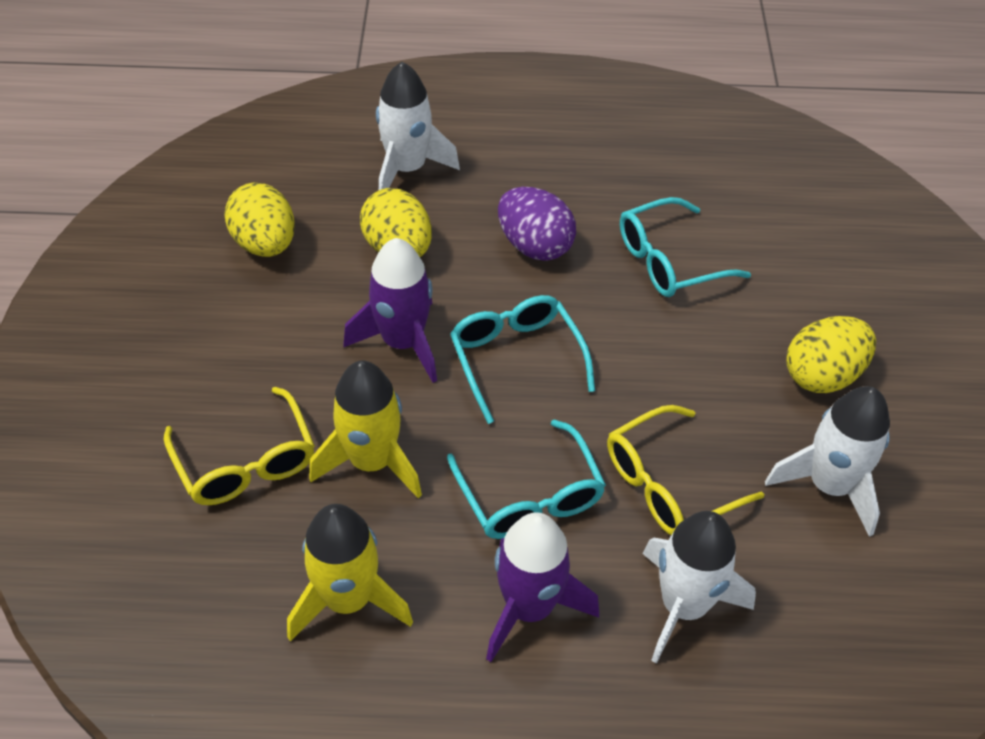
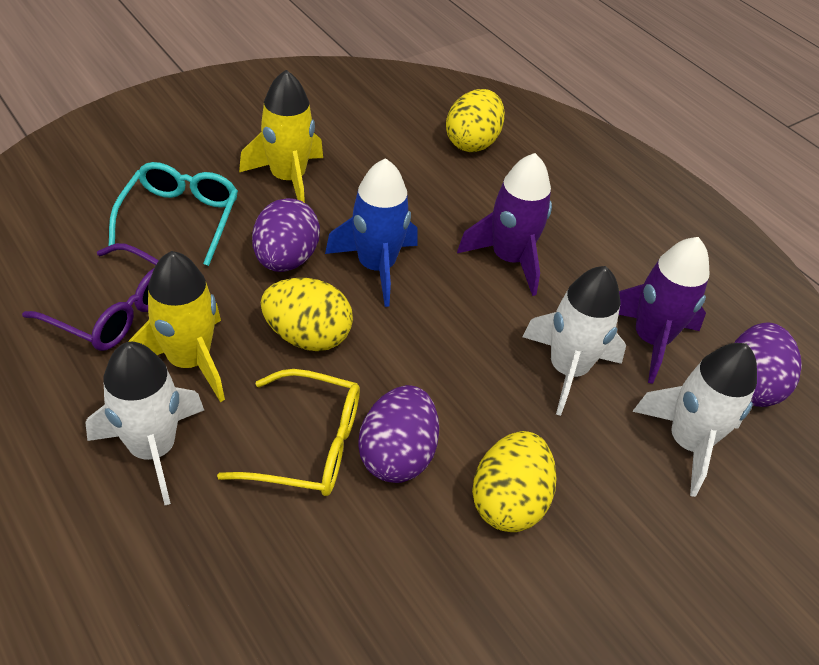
blue rocket: 0 -> 1
purple egg: 1 -> 3
purple glasses: 0 -> 1
turquoise glasses: 3 -> 1
yellow glasses: 2 -> 1

